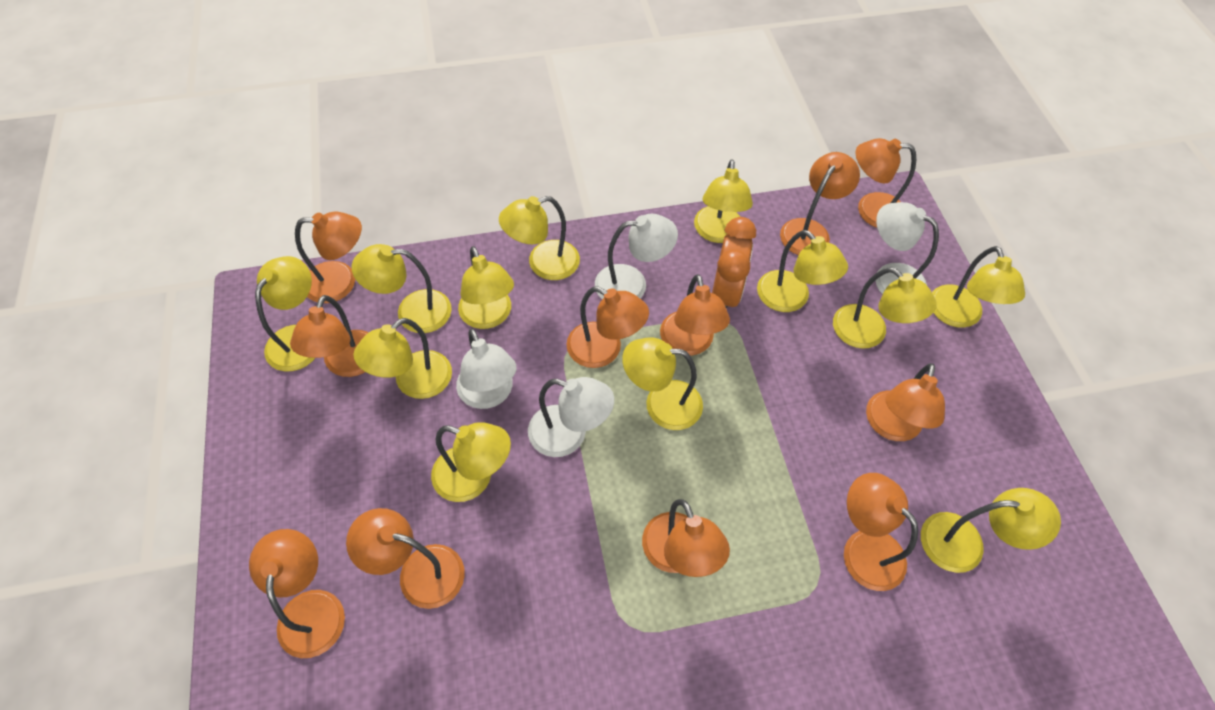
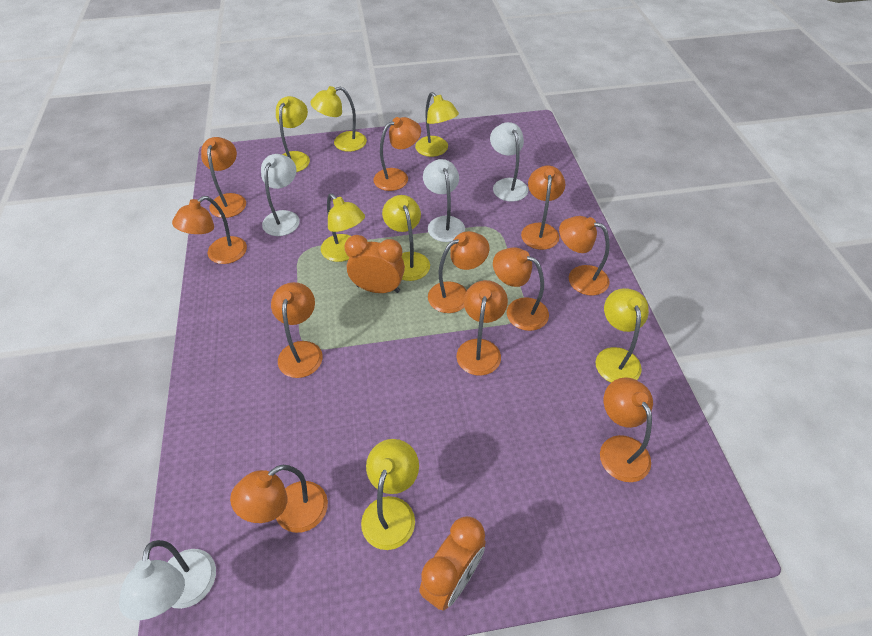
orange clock: 1 -> 2
yellow lamp: 12 -> 7

